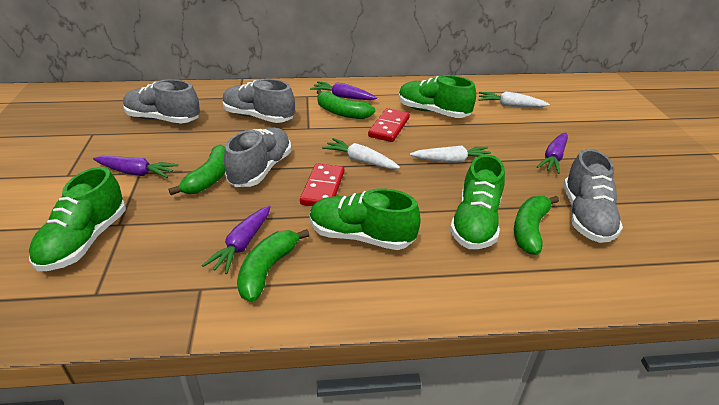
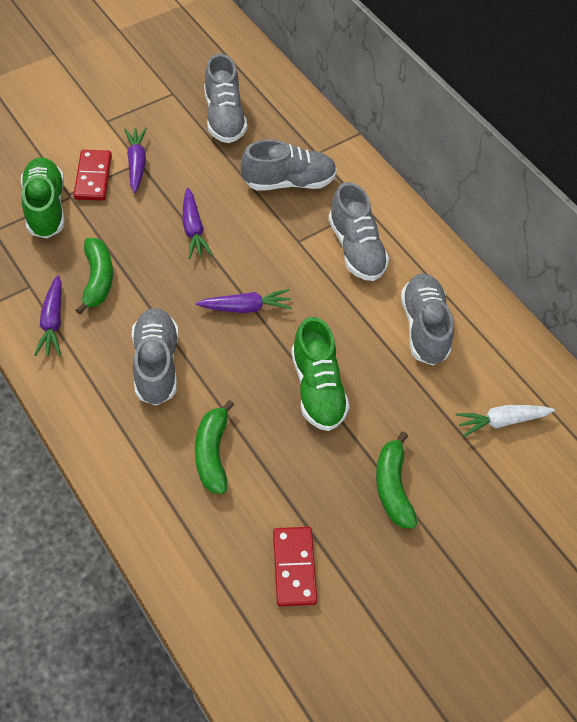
green banana: 4 -> 3
green shoe: 4 -> 2
grey shoe: 4 -> 5
white carrot: 3 -> 1

